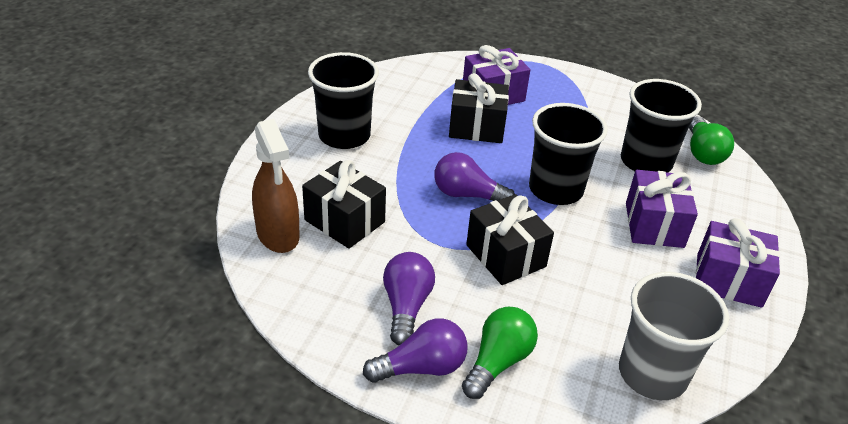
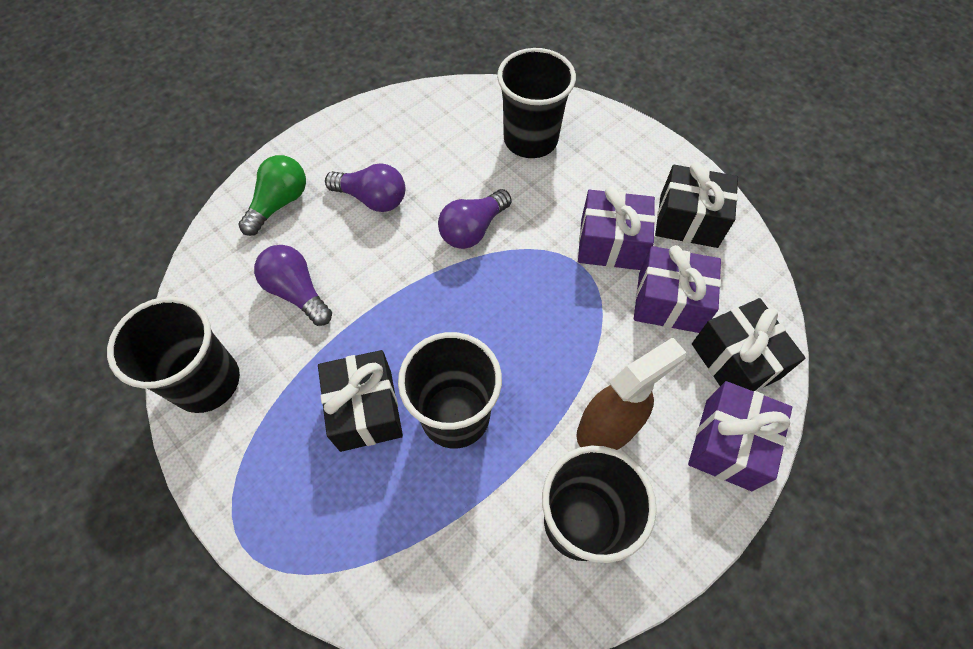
black cup: 3 -> 4
green light bulb: 2 -> 1
grey cup: 1 -> 0

